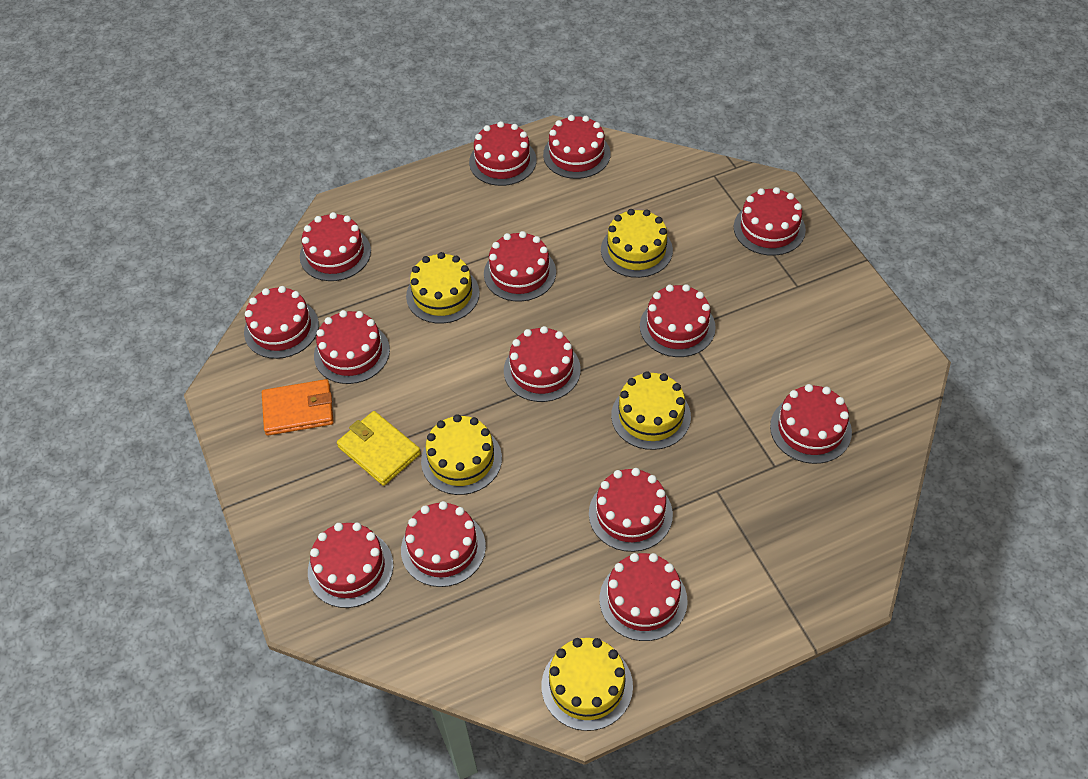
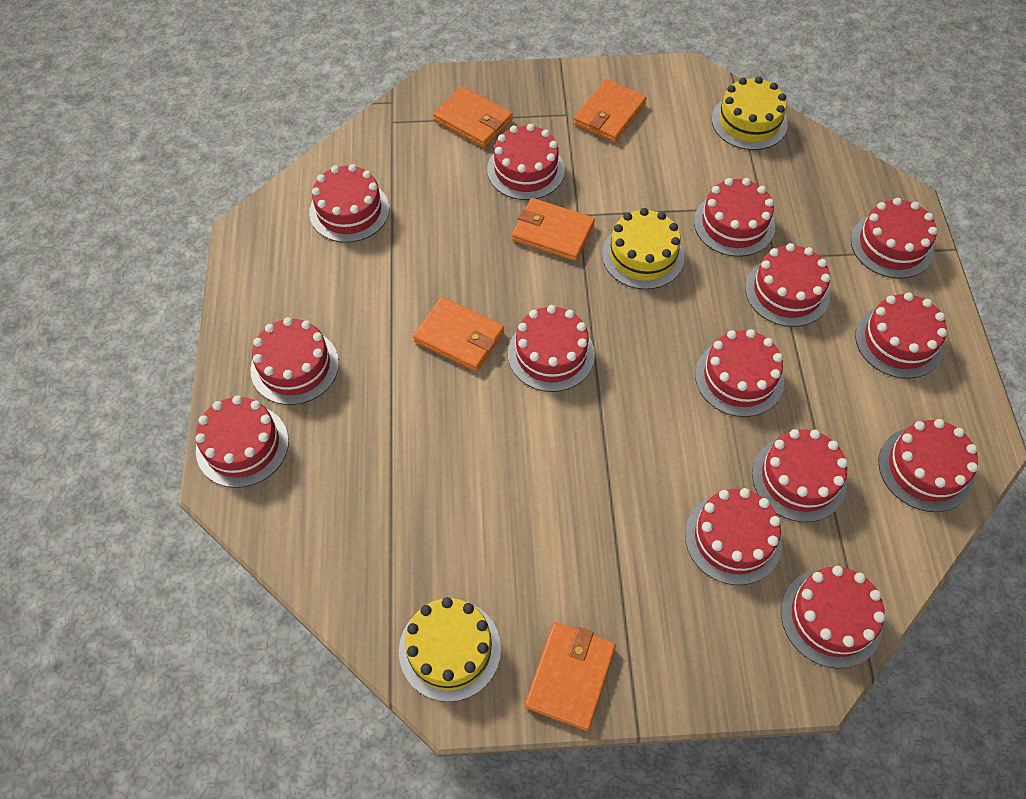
orange wallet: 1 -> 5
yellow cake: 5 -> 3
yellow wallet: 1 -> 0

